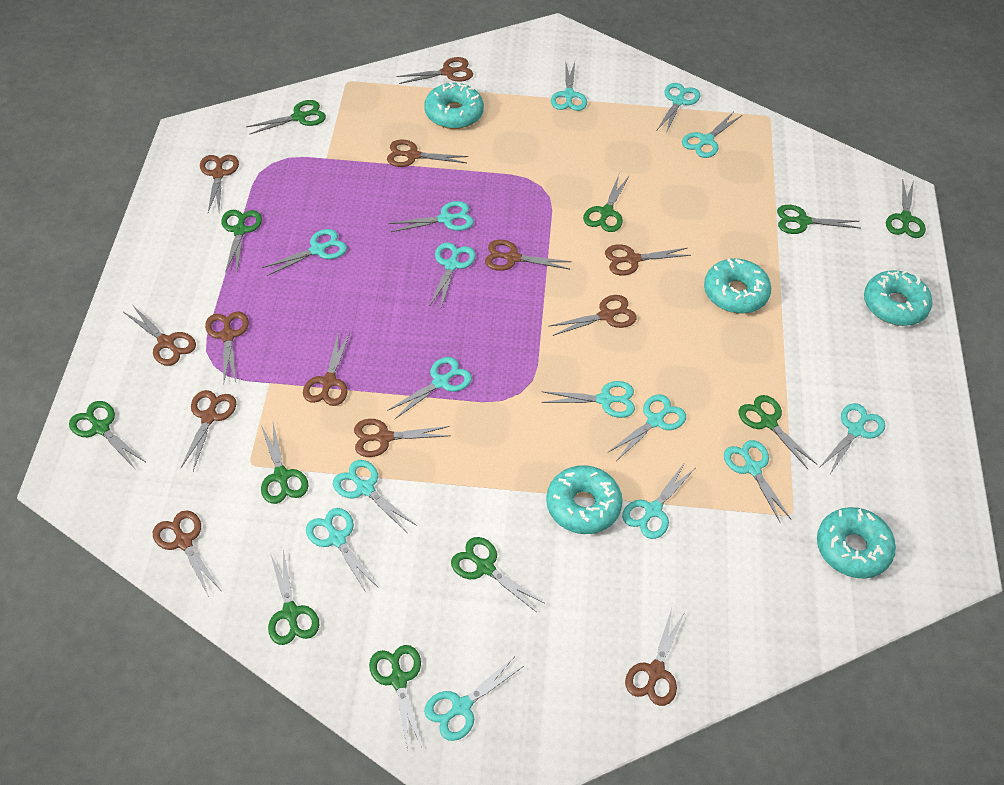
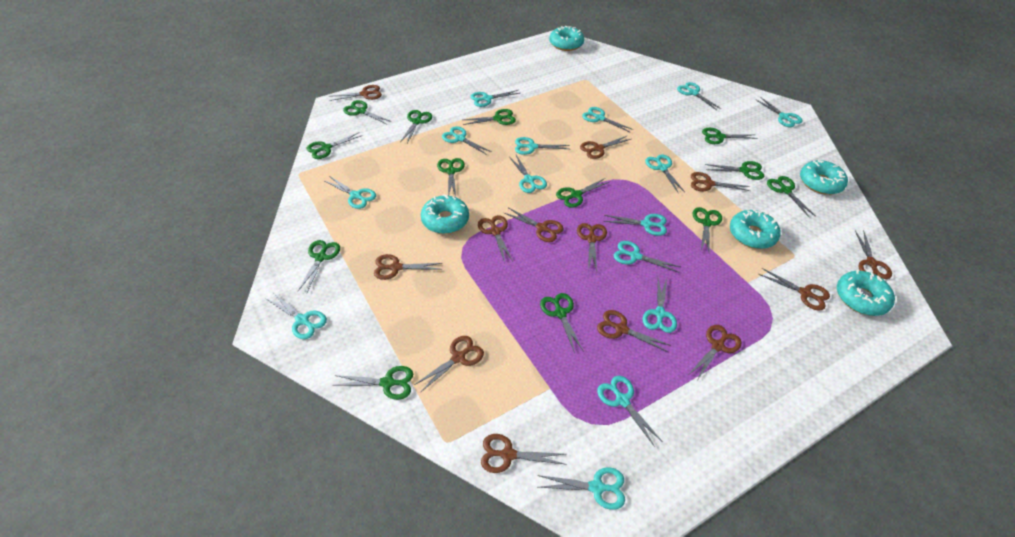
green scissors: 11 -> 13

